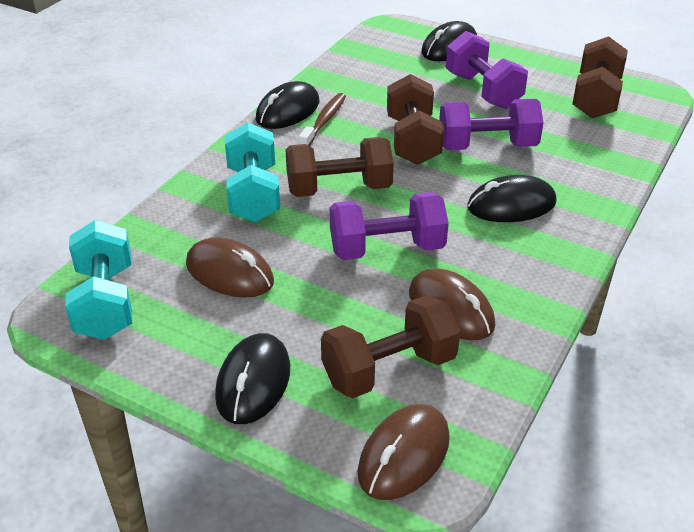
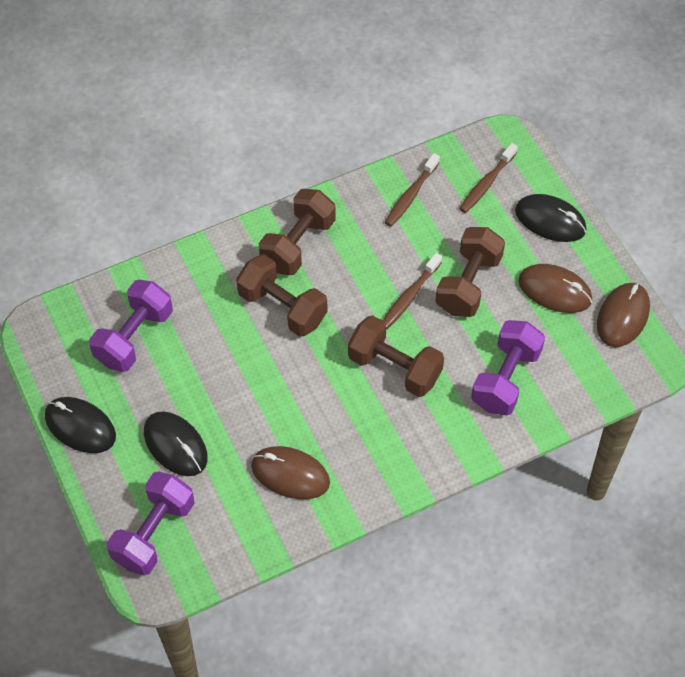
black mouse: 4 -> 3
brown toothbrush: 1 -> 3
turquoise dumbbell: 2 -> 0

